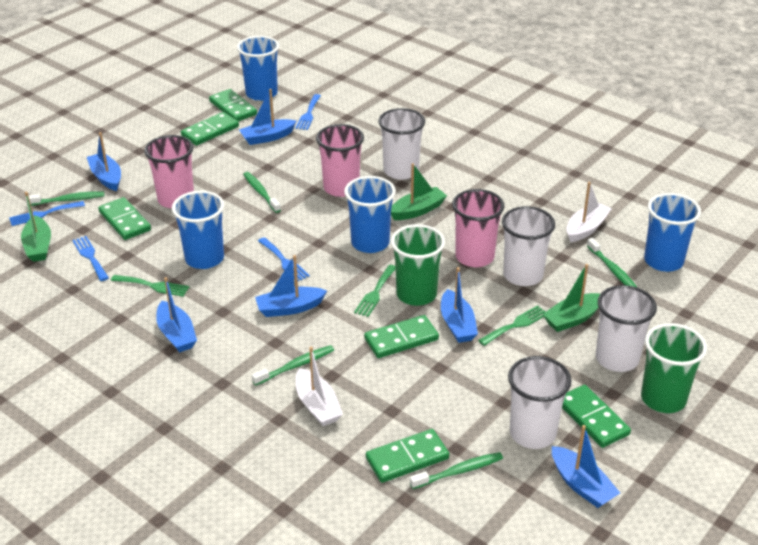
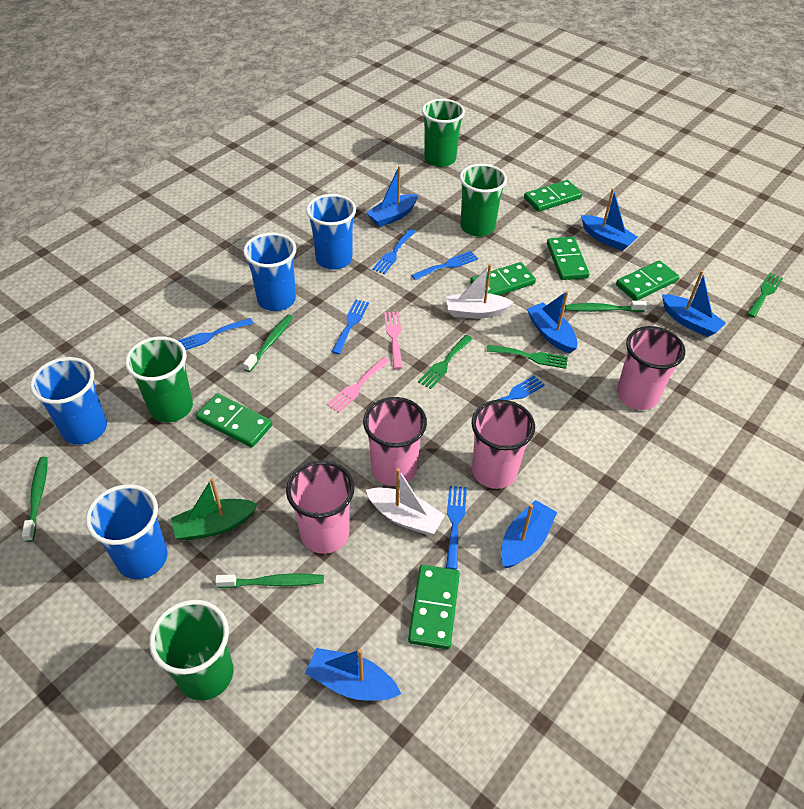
blue fork: 4 -> 6
green boat: 3 -> 1
green cup: 2 -> 4
green toothbrush: 5 -> 4
pink cup: 3 -> 4
pink fork: 0 -> 2
white cup: 4 -> 0

